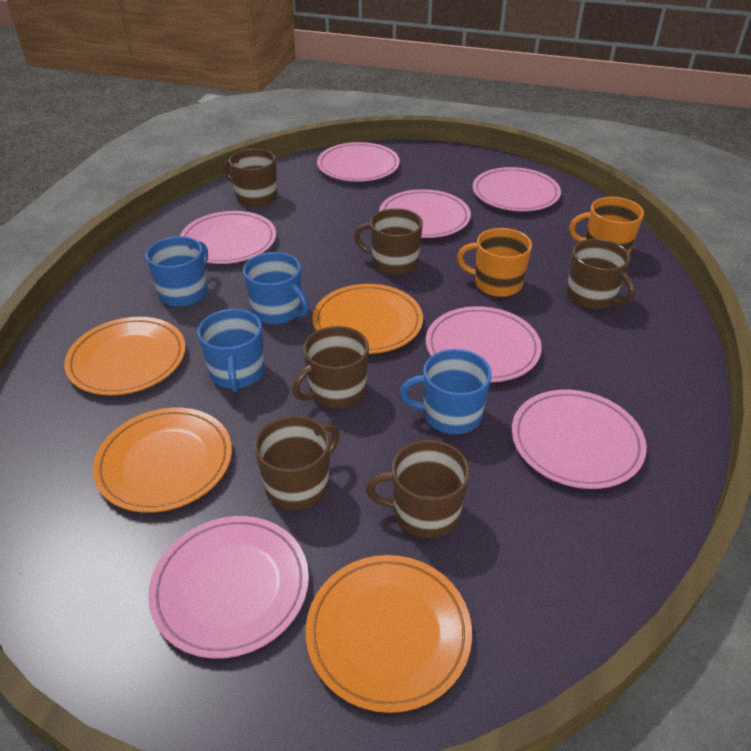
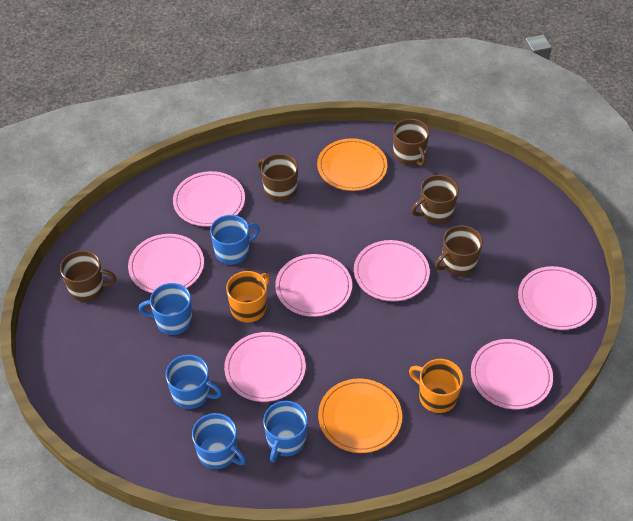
blue mug: 4 -> 5
brown mug: 6 -> 5
orange plate: 4 -> 2

